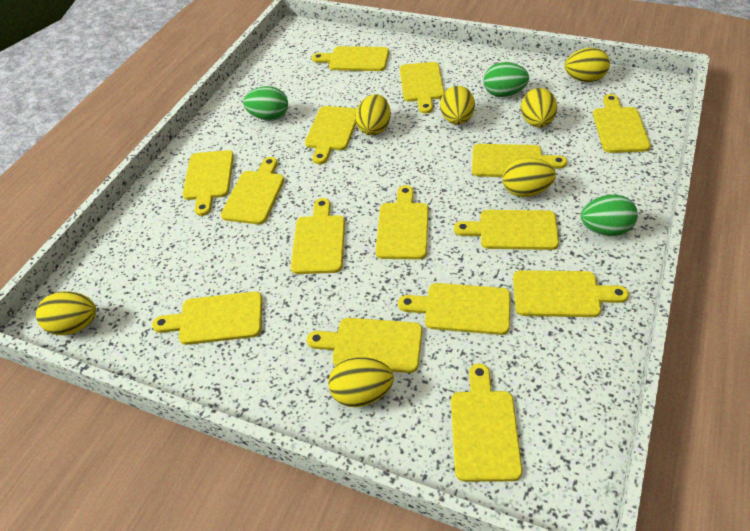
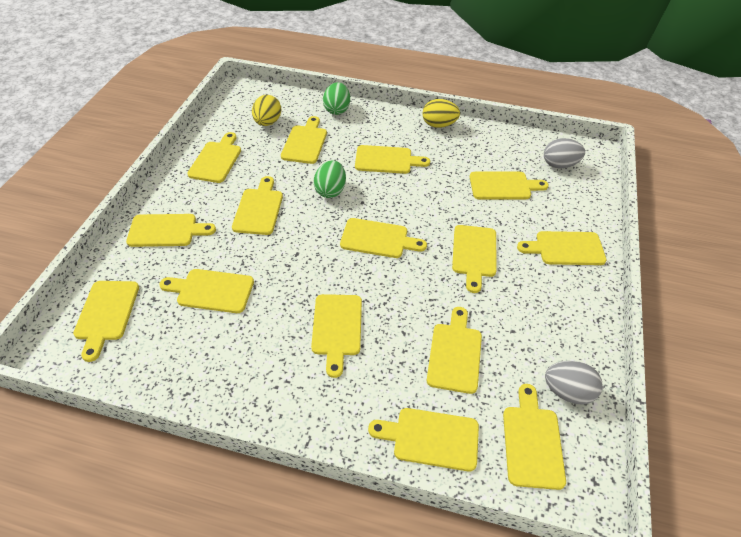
green egg: 3 -> 2
grey egg: 0 -> 2
yellow egg: 7 -> 2

